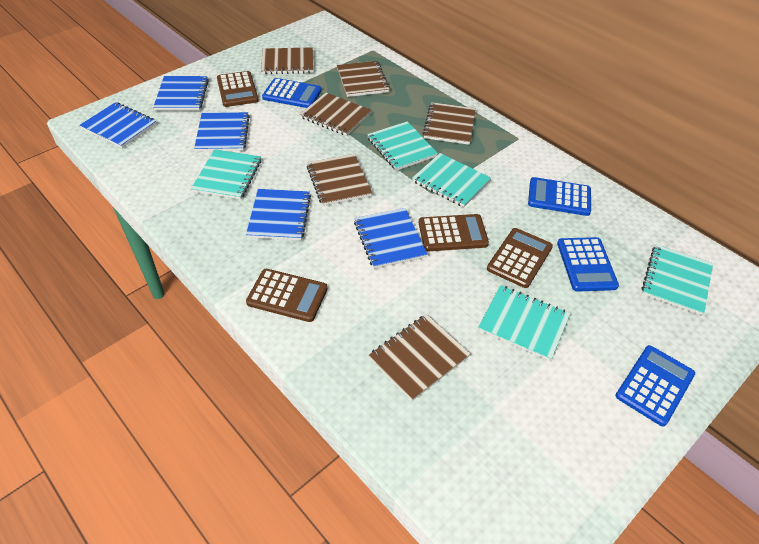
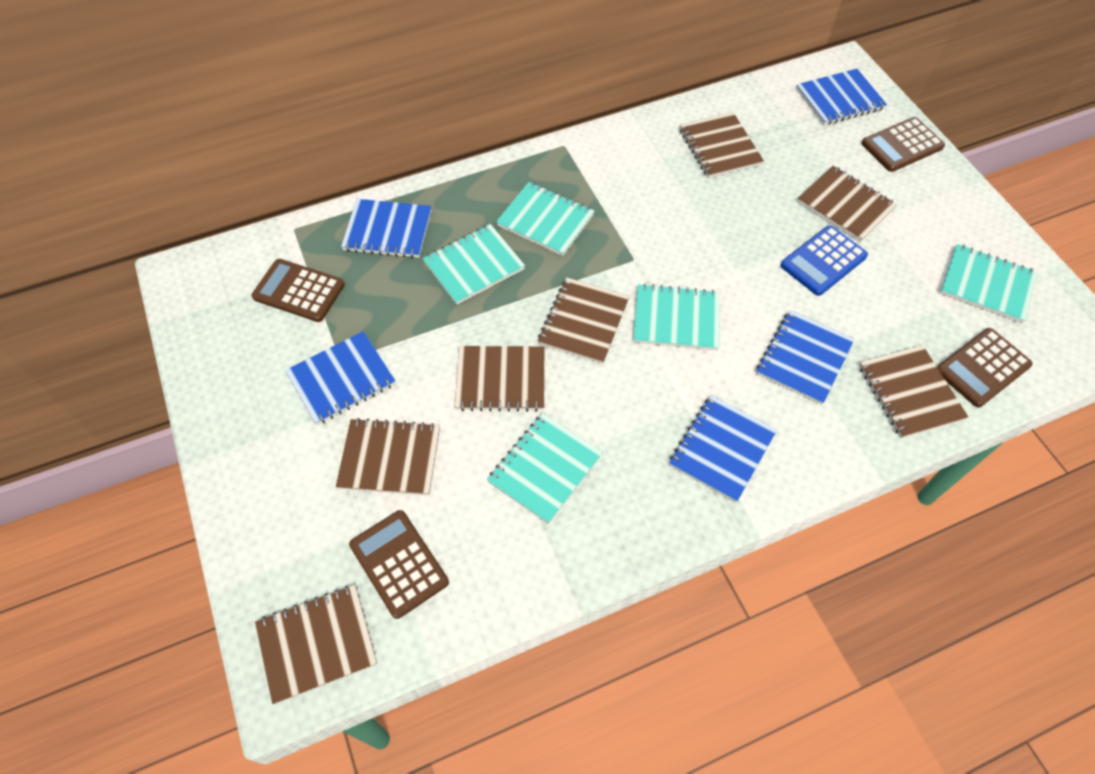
blue calculator: 4 -> 1
brown notebook: 6 -> 7

